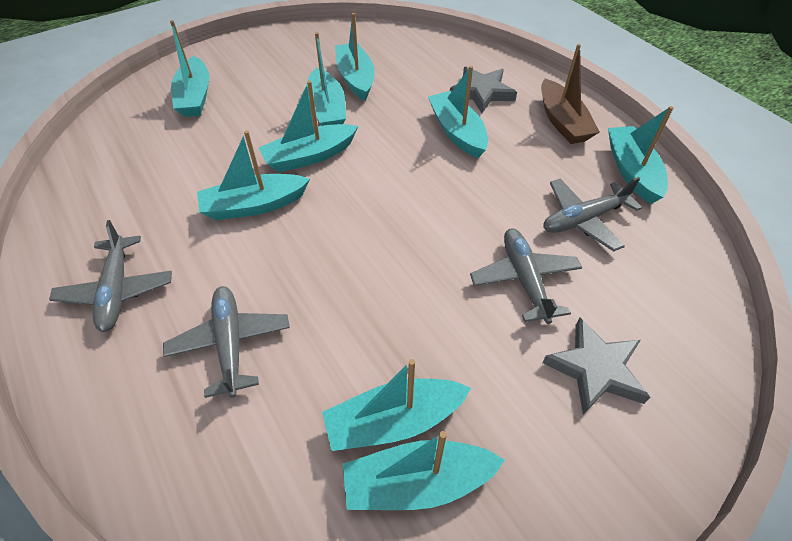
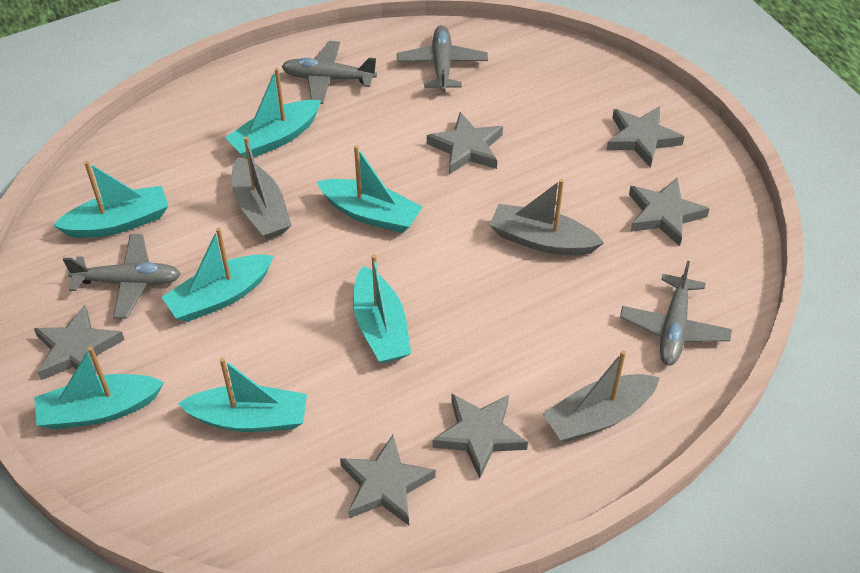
brown boat: 1 -> 0
grey boat: 0 -> 3
grey star: 2 -> 6
turquoise boat: 9 -> 7

